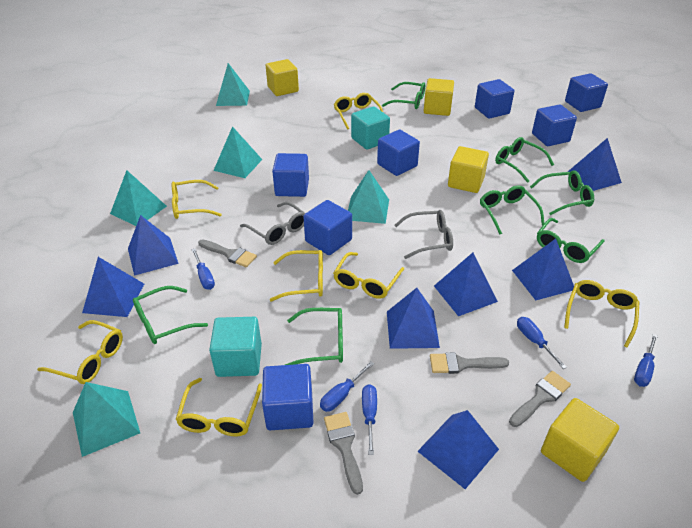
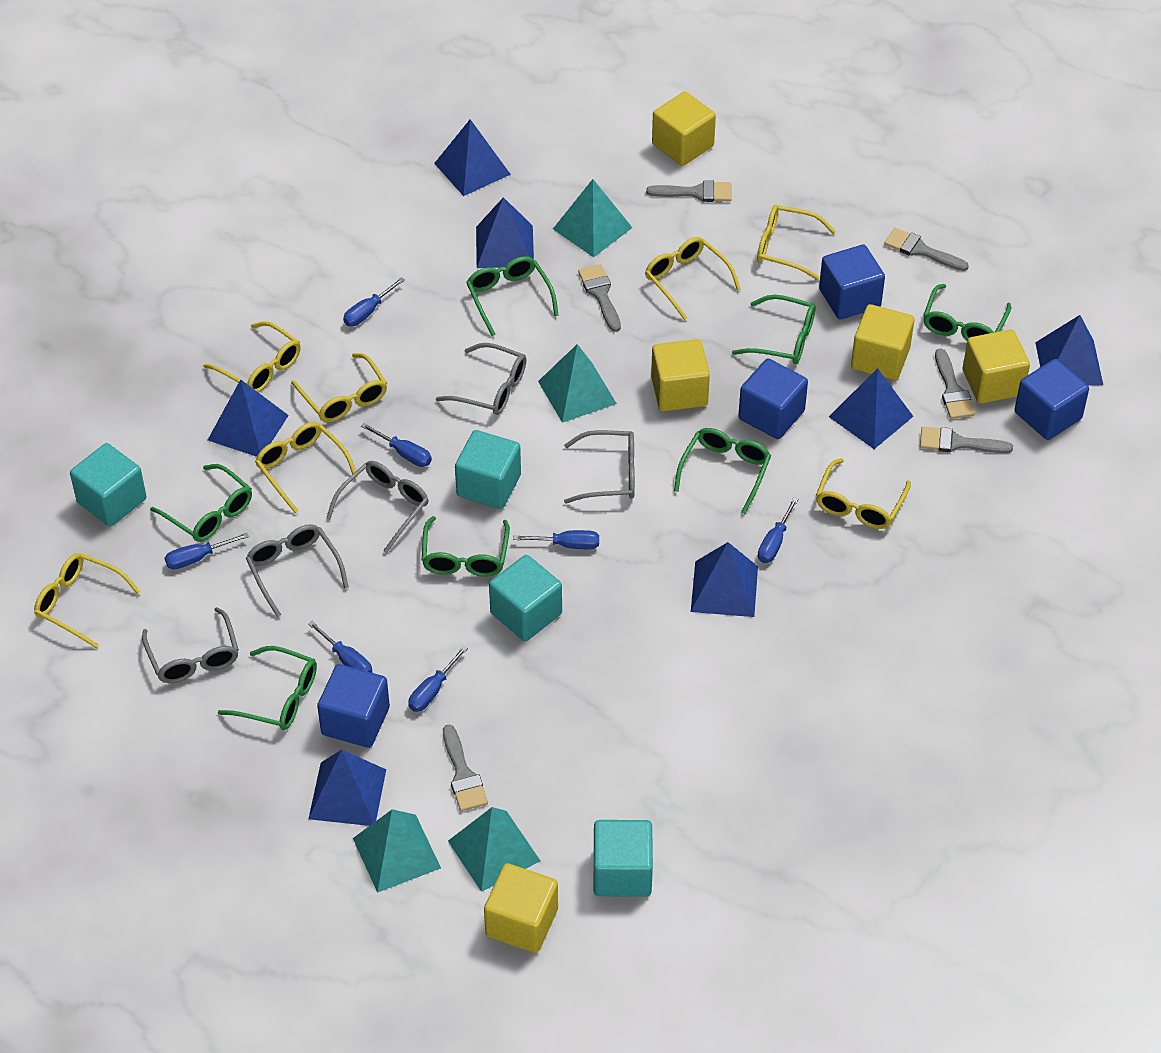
blue cube: 7 -> 4
blue screwdriver: 5 -> 7
grey brush: 4 -> 6
grey glasses: 2 -> 5
turquoise cube: 2 -> 4
turquoise pyramid: 5 -> 4
yellow cube: 4 -> 5

